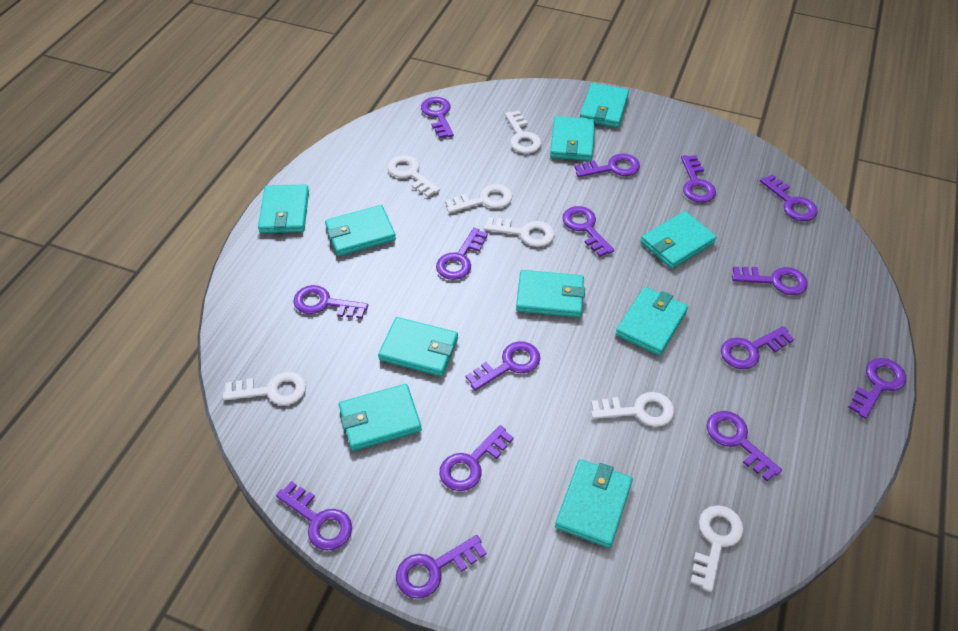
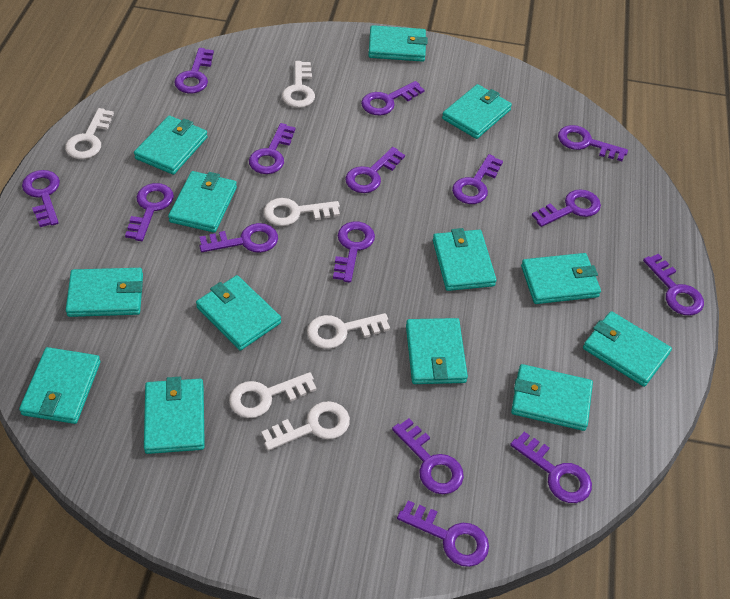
turquoise wallet: 10 -> 13
white key: 7 -> 6

